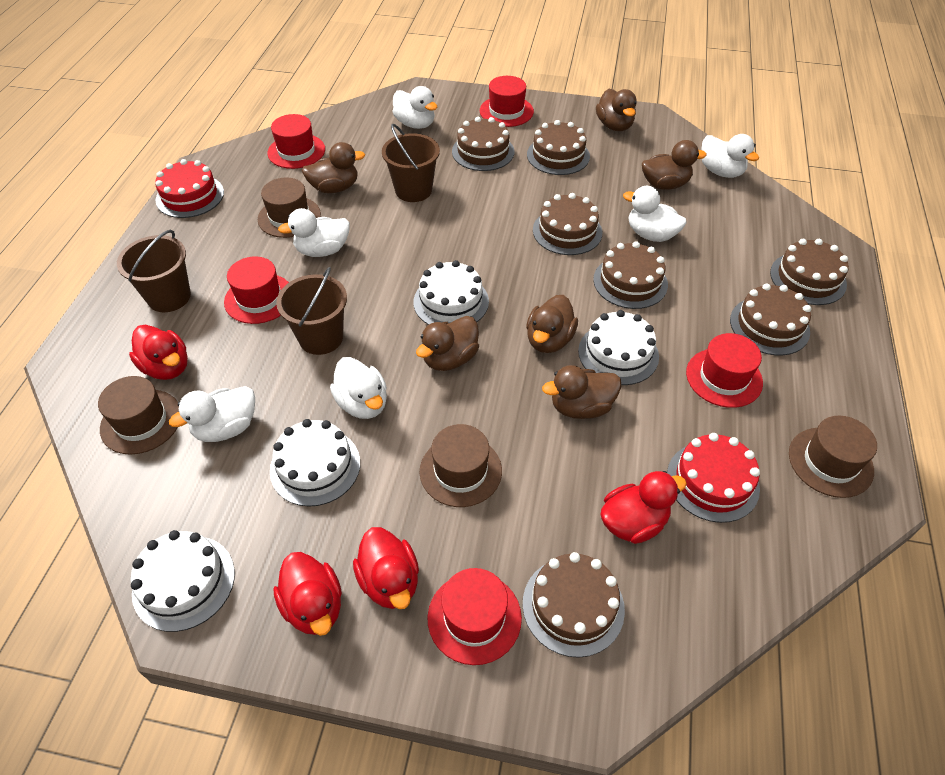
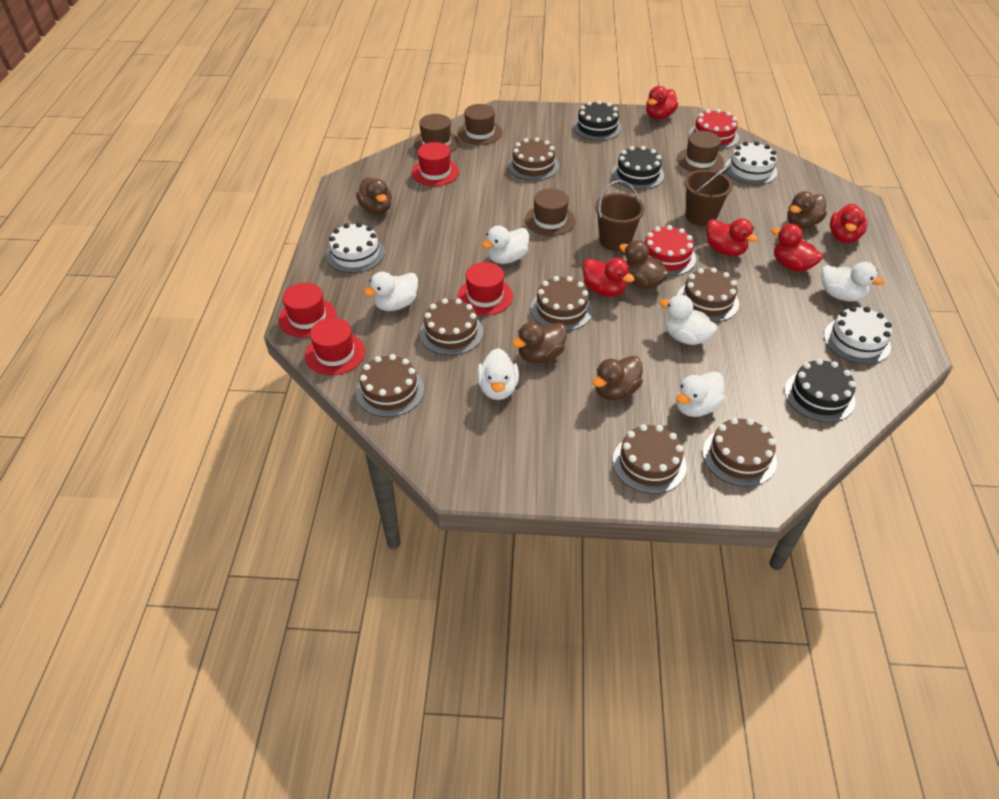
black cake: 0 -> 3
brown bucket: 3 -> 2
brown duck: 6 -> 5
red duck: 4 -> 5
red hat: 5 -> 4
white cake: 4 -> 3

